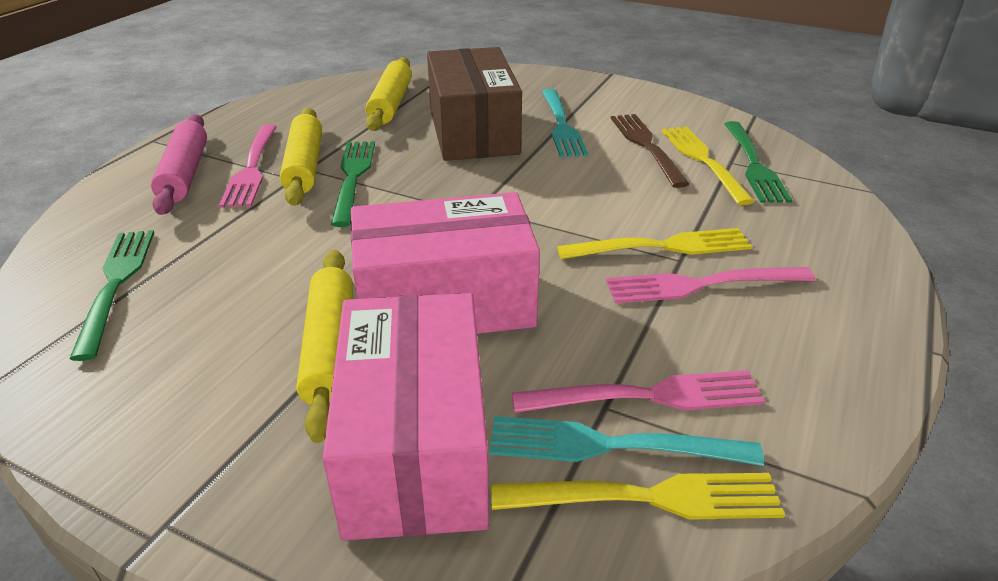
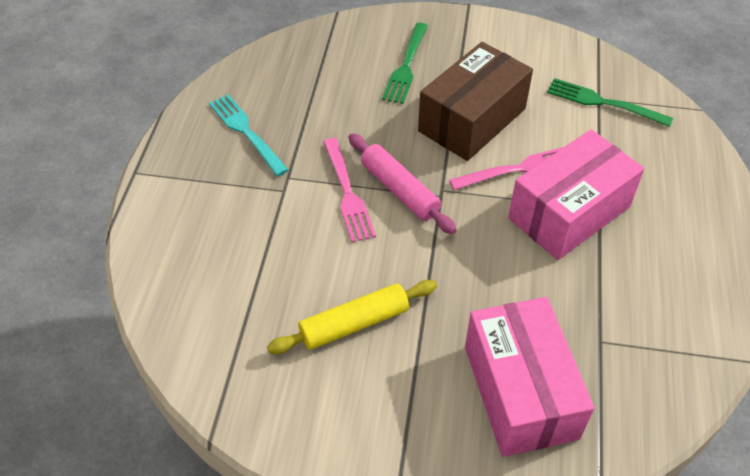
brown fork: 1 -> 0
green fork: 3 -> 2
pink fork: 3 -> 2
turquoise fork: 2 -> 1
yellow fork: 3 -> 0
yellow rolling pin: 3 -> 1

